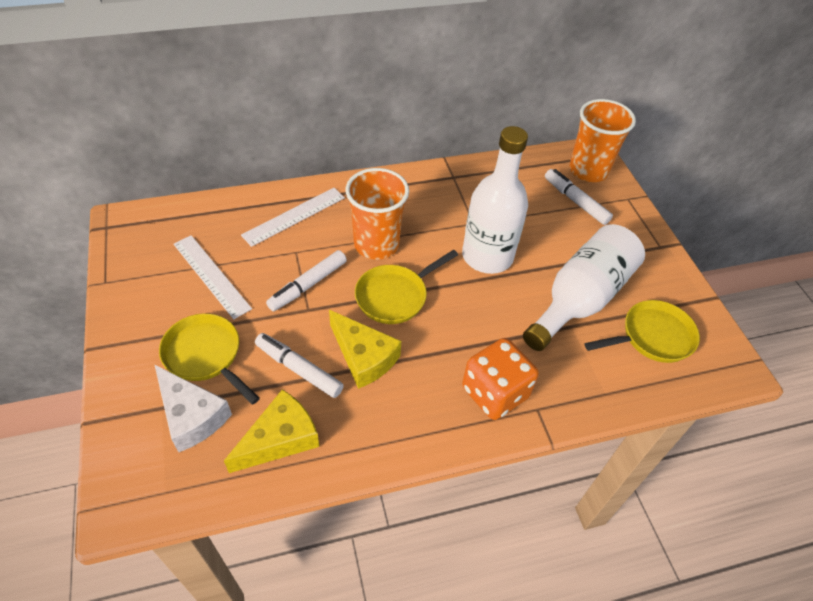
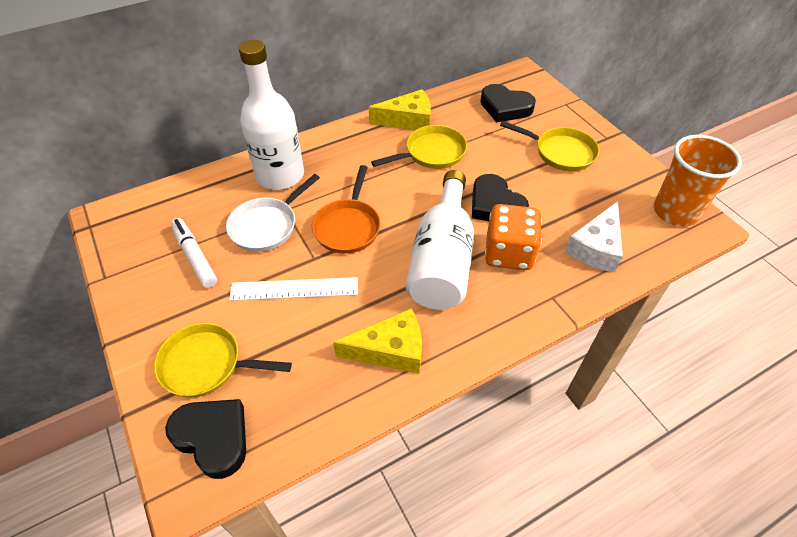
black heart: 0 -> 3
orange cup: 2 -> 1
orange pan: 0 -> 1
white marker: 3 -> 1
white pan: 0 -> 1
white ruler: 2 -> 1

